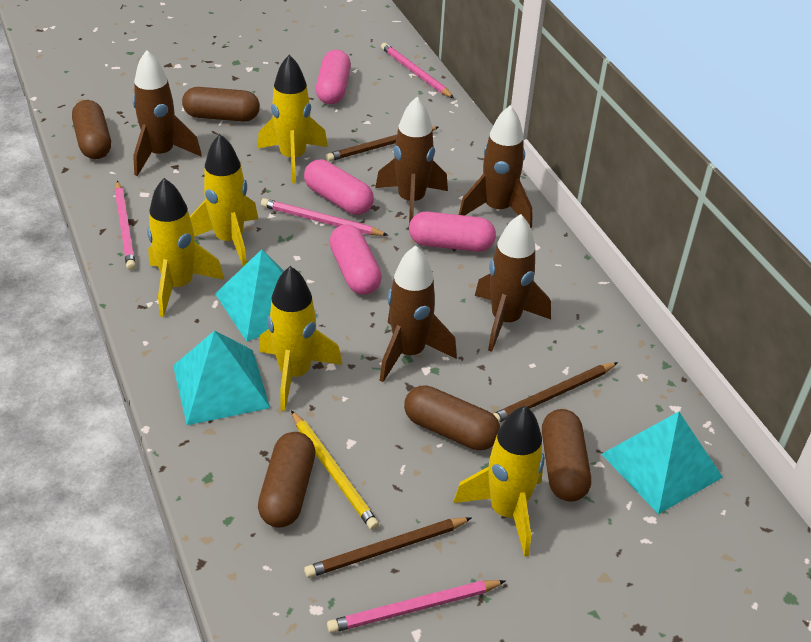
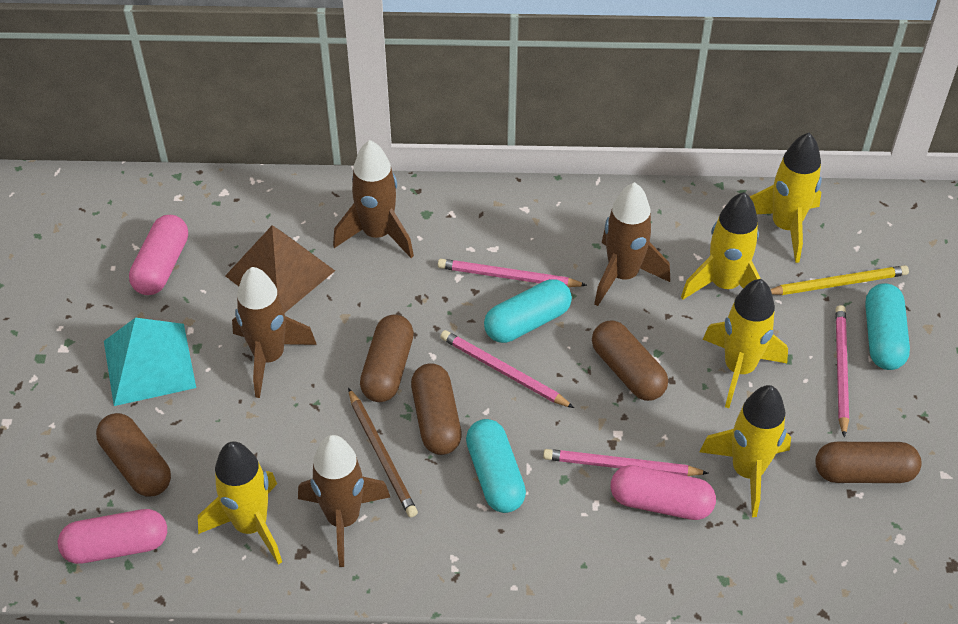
brown pencil: 3 -> 1
brown pyramid: 0 -> 1
brown rocket: 5 -> 4
pink capsule: 4 -> 3
turquoise capsule: 0 -> 3
turquoise pyramid: 3 -> 1

